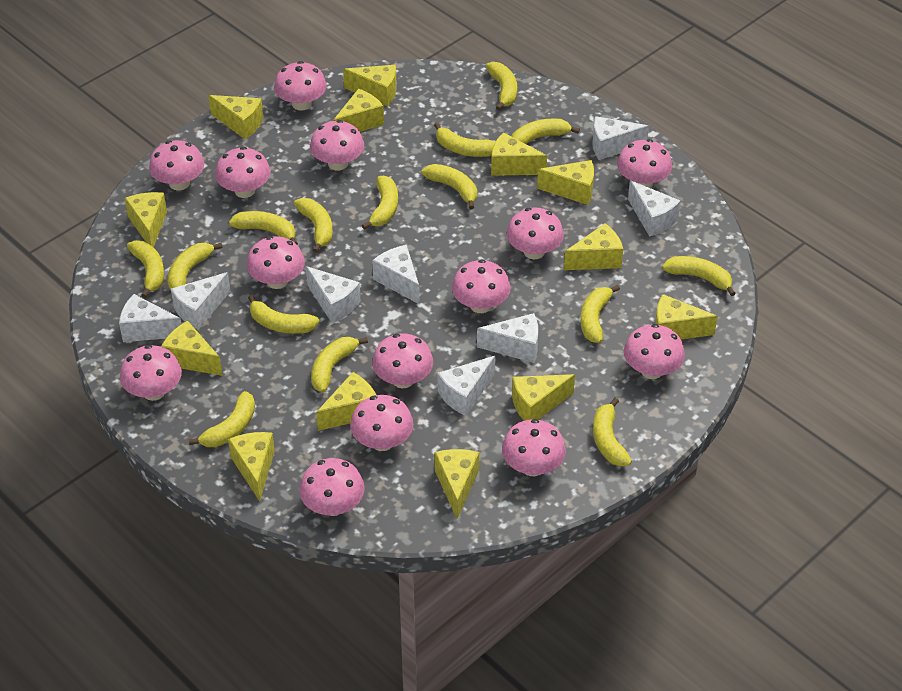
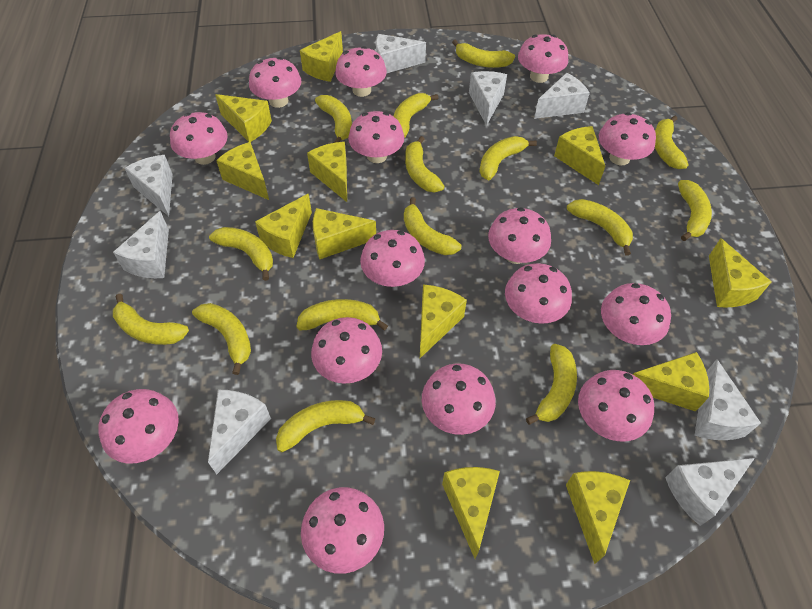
pink mushroom: 14 -> 15
yellow cheese: 13 -> 12

